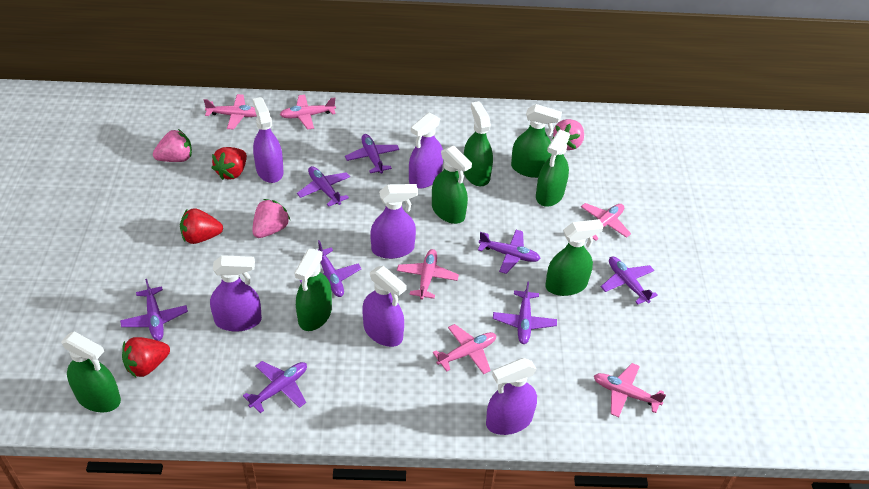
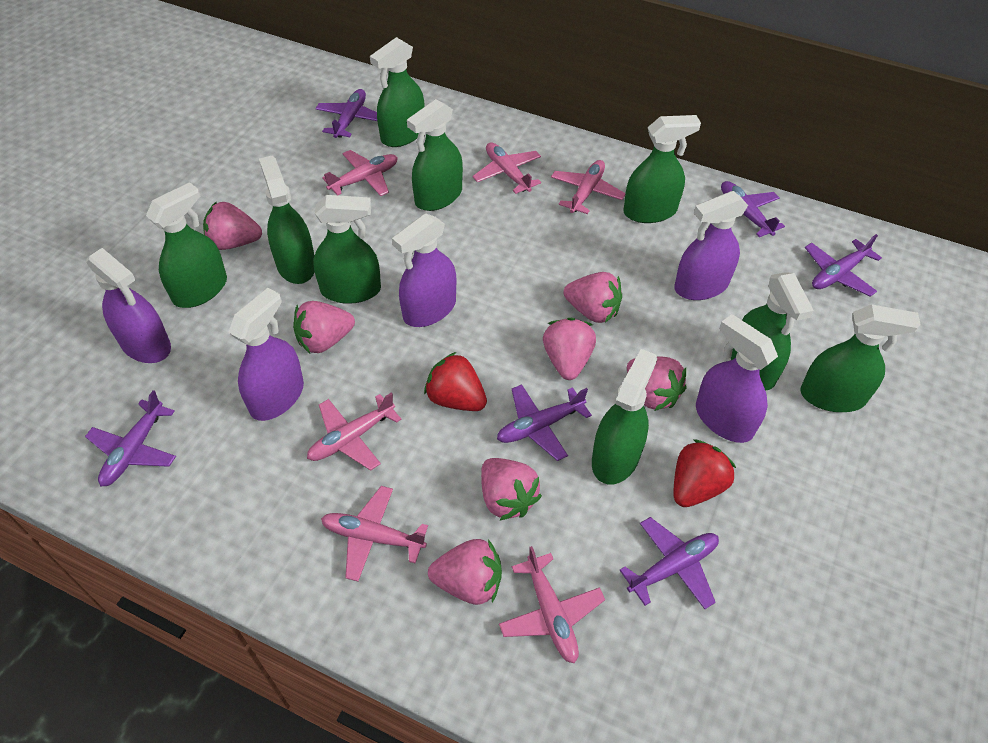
green spray bottle: 7 -> 9
pink strawberry: 3 -> 7
purple plane: 8 -> 6
purple spray bottle: 6 -> 5
red strawberry: 3 -> 2

